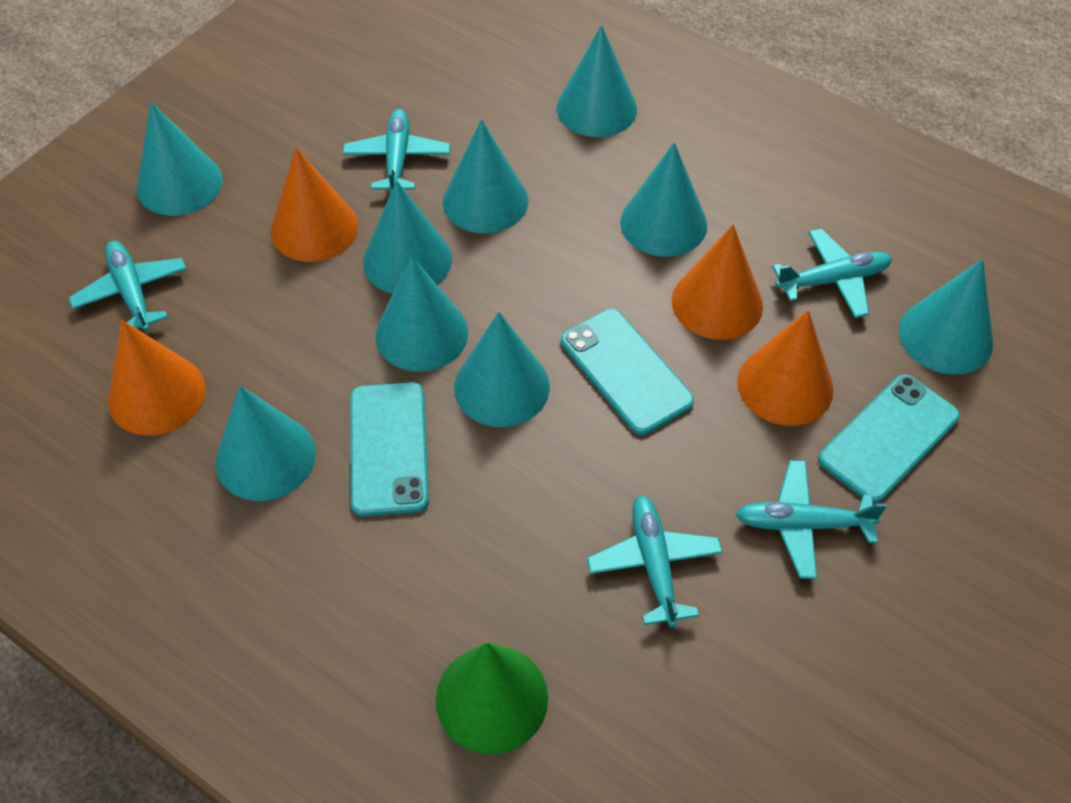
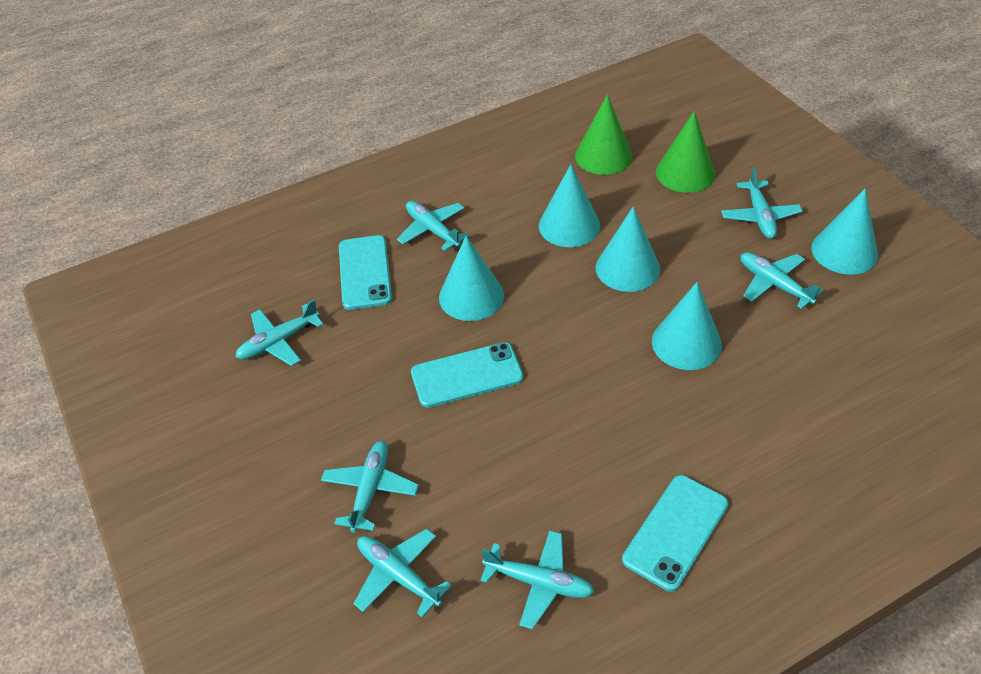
green cone: 1 -> 2
orange cone: 4 -> 0
turquoise cone: 9 -> 5
turquoise plane: 5 -> 7

